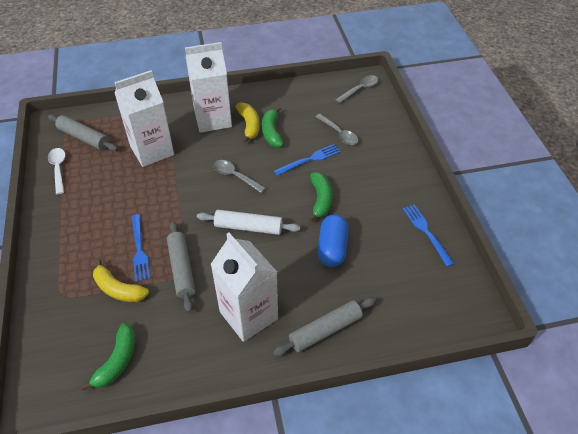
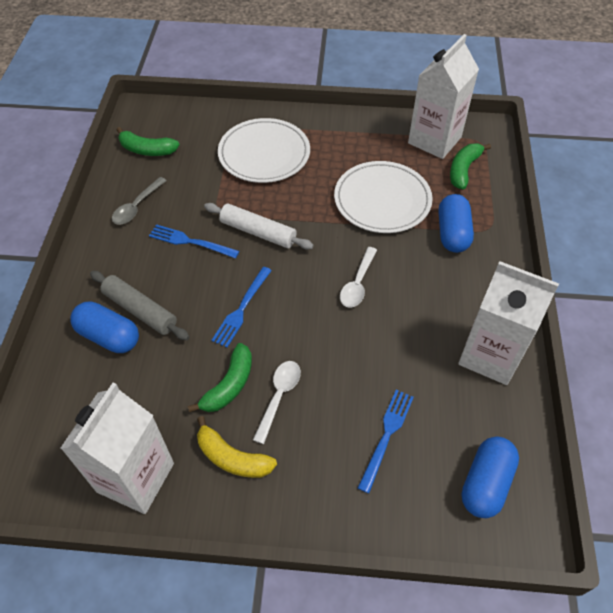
blue capsule: 1 -> 3
grey rolling pin: 3 -> 1
grey spoon: 3 -> 1
white plate: 0 -> 2
white spoon: 1 -> 2
yellow banana: 2 -> 1

